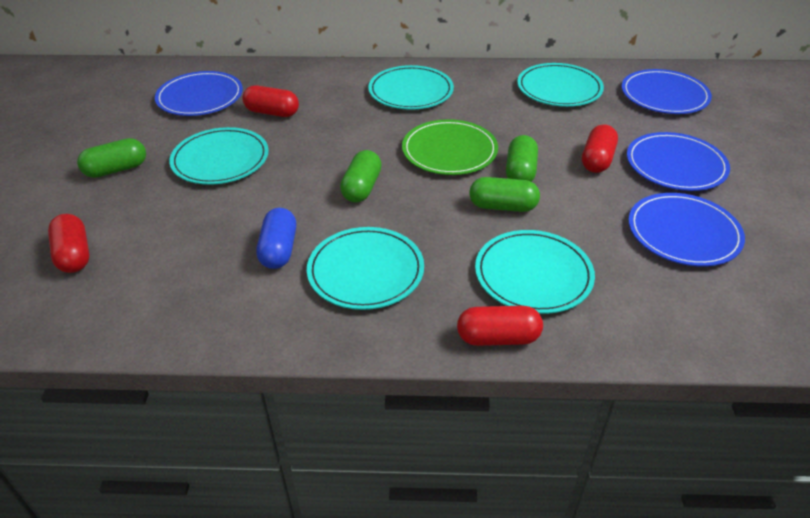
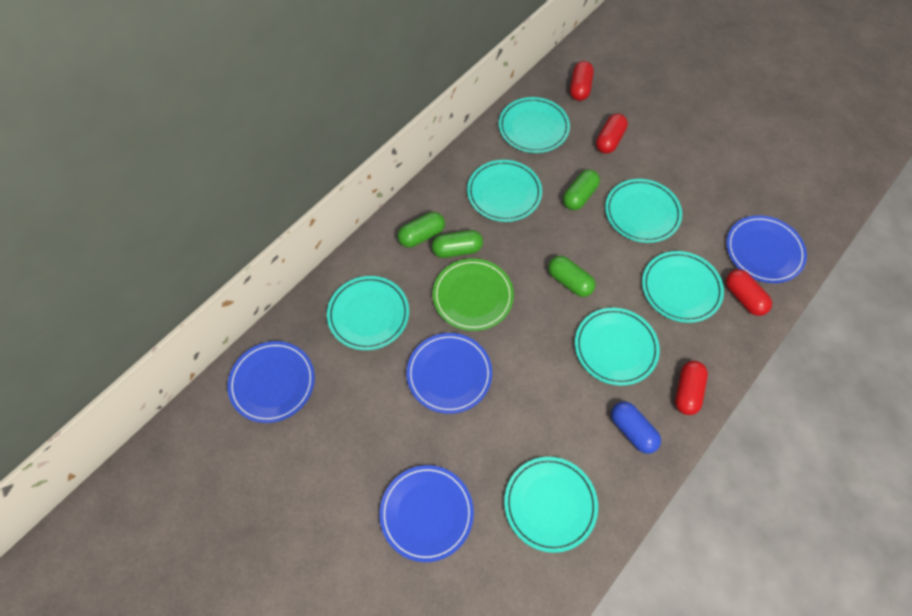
turquoise plate: 5 -> 7

